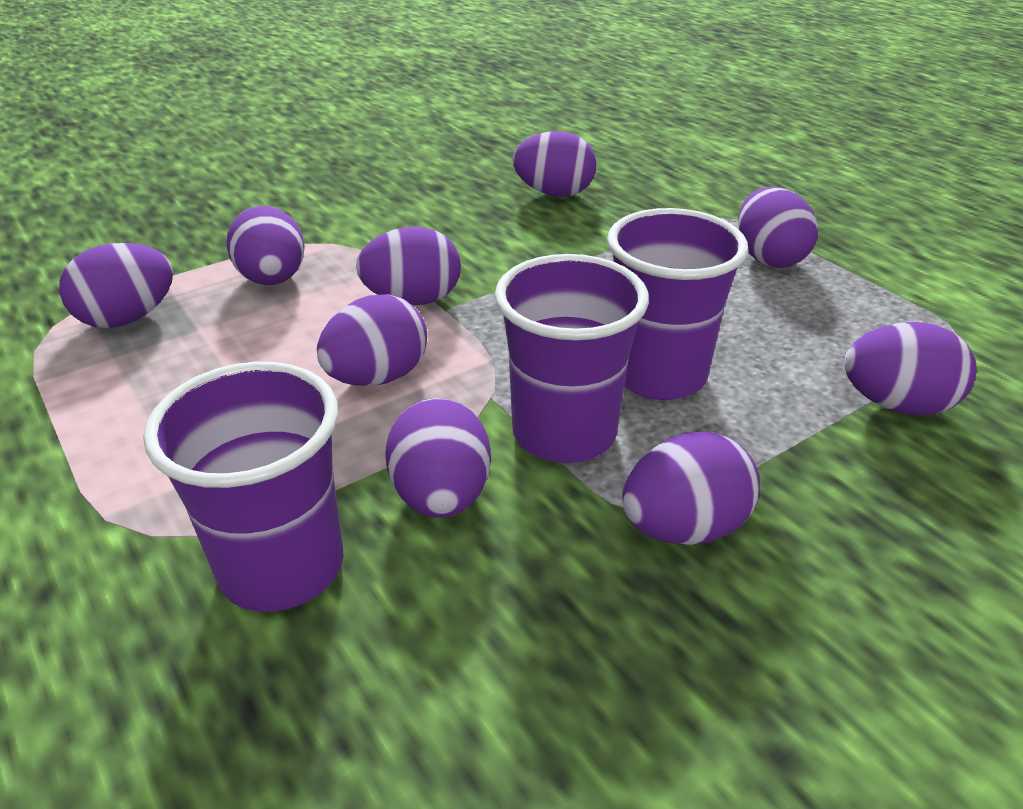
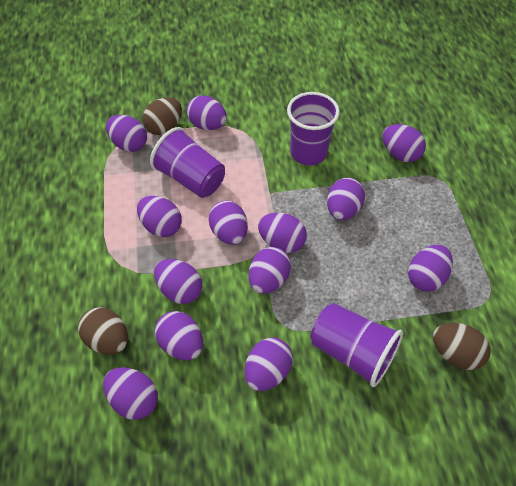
brown egg: 0 -> 3
purple egg: 9 -> 13

